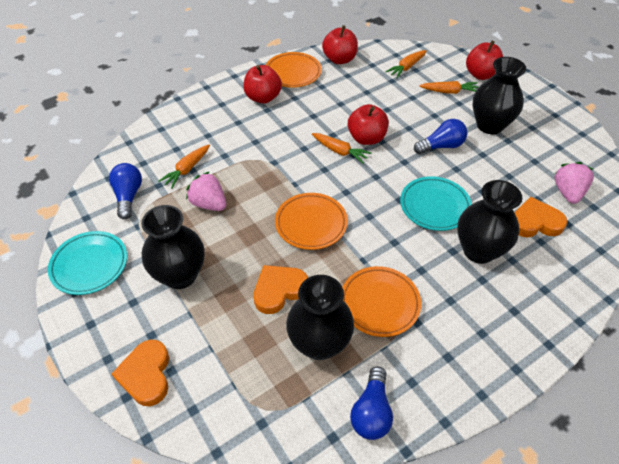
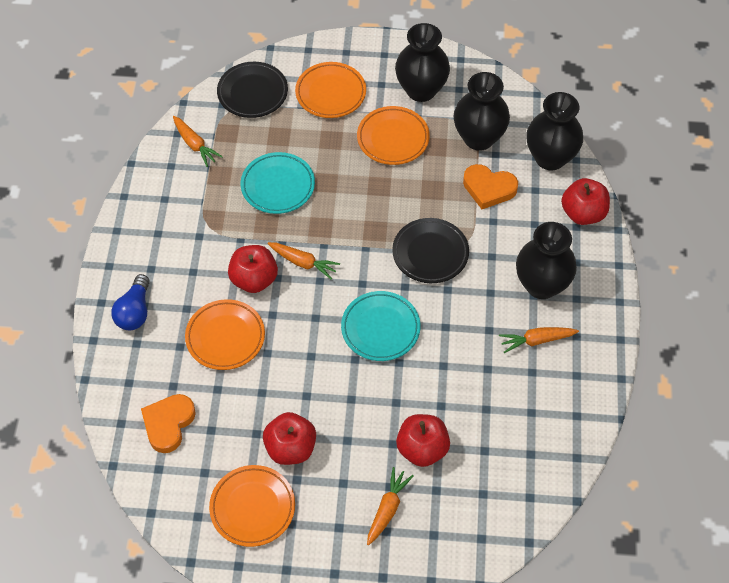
black plate: 0 -> 2
blue light bulb: 3 -> 1
orange heart: 3 -> 2
orange plate: 3 -> 4
pink strawberry: 2 -> 0

